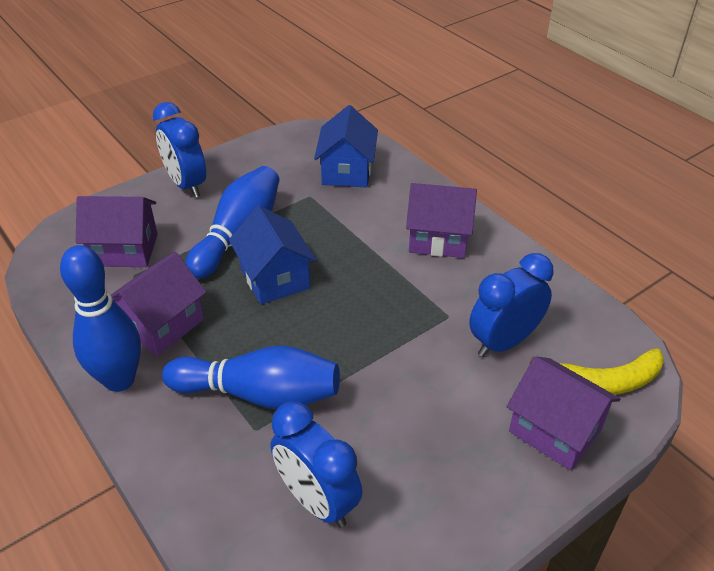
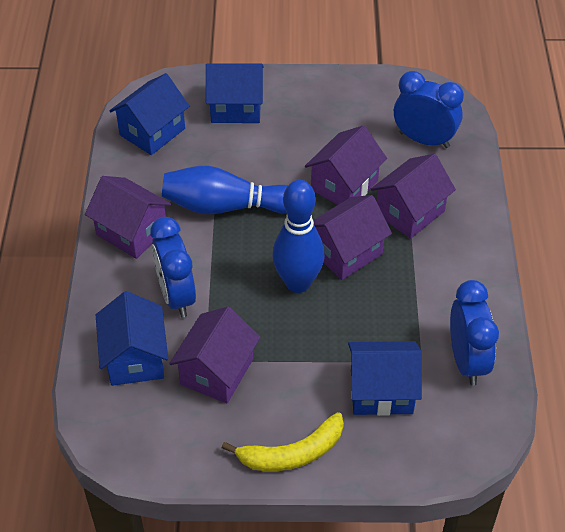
blue bowling pin: 3 -> 2
blue house: 2 -> 4
purple house: 4 -> 5

